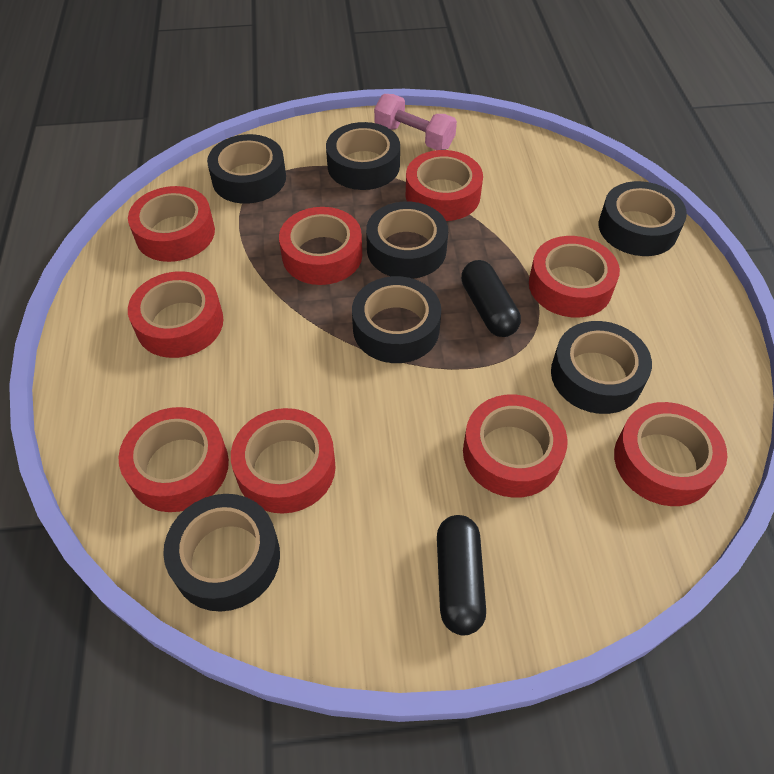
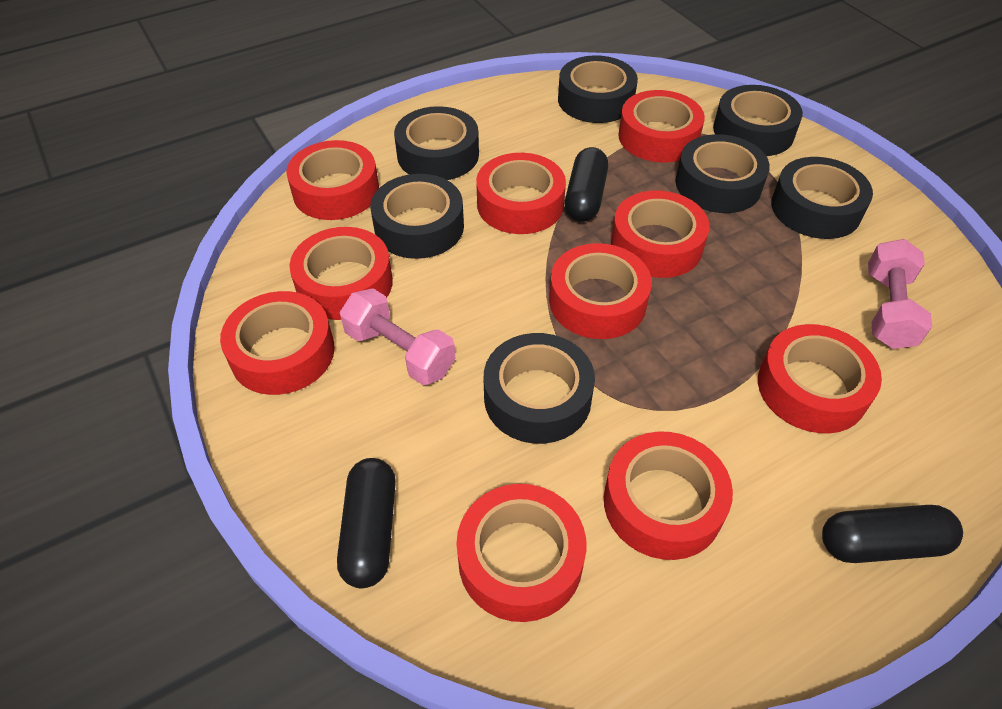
black capsule: 2 -> 3
pink dumbbell: 1 -> 2
red tape: 9 -> 10

